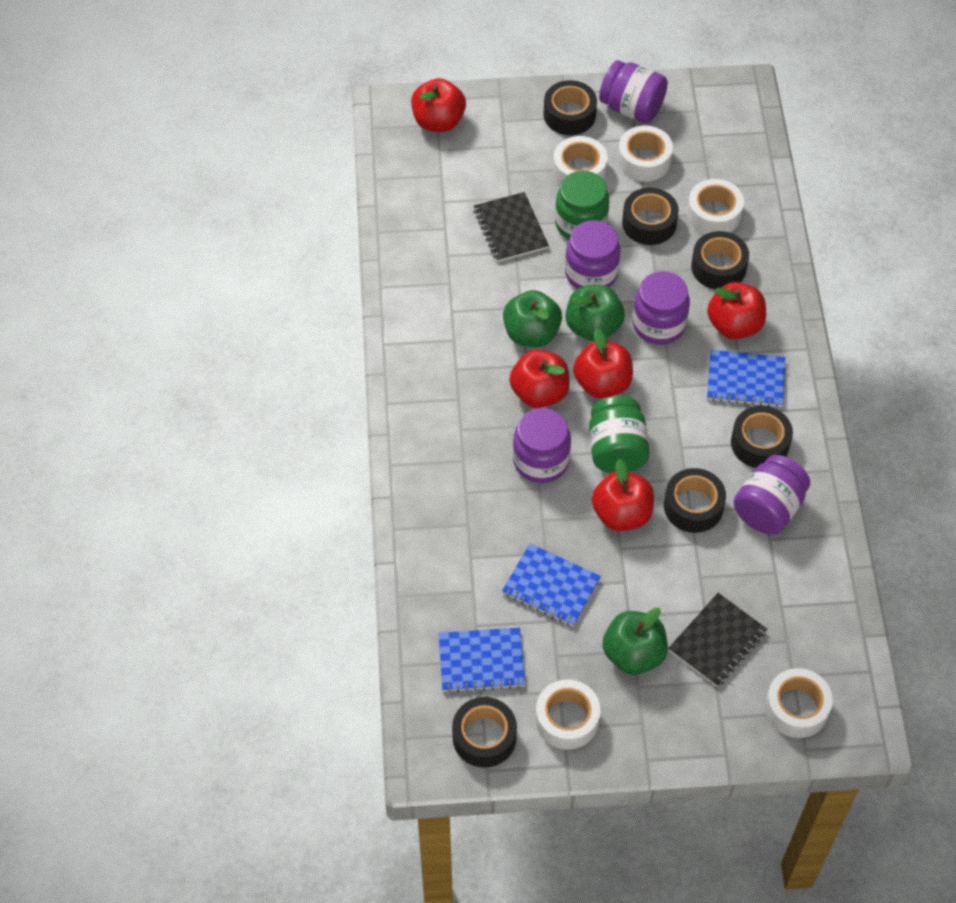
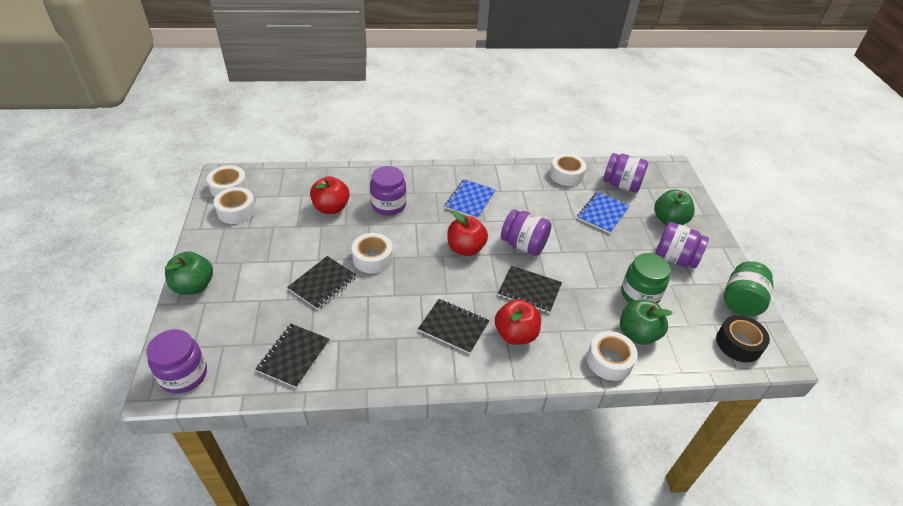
black notebook: 2 -> 4
black tape: 6 -> 1
blue notebook: 3 -> 2
red apple: 5 -> 3

